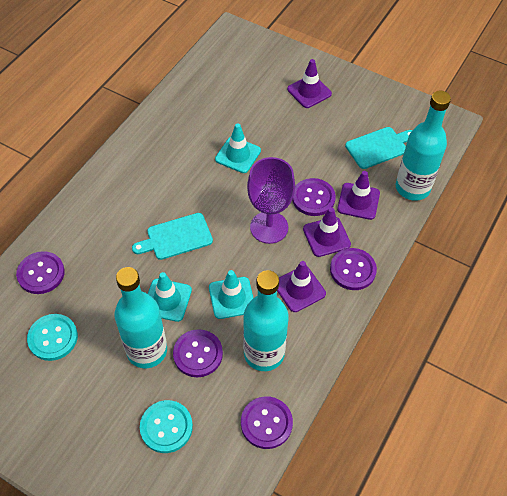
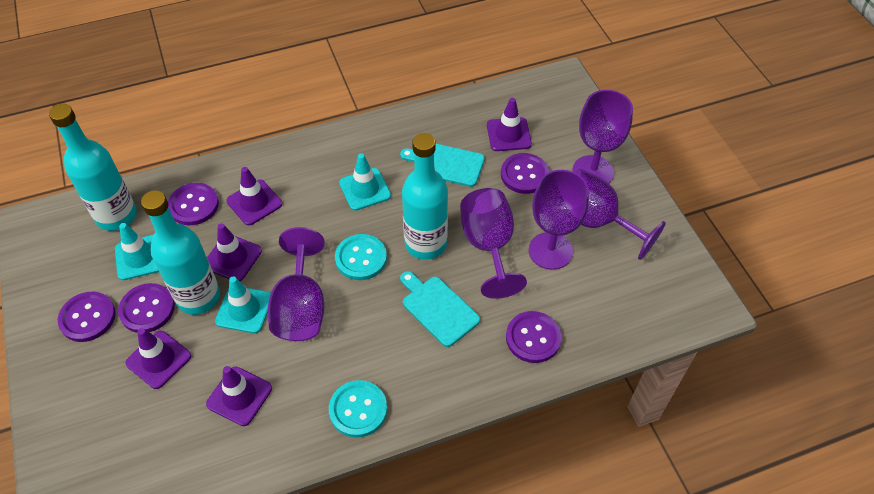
purple goblet: 1 -> 5
purple traffic cone: 4 -> 5

